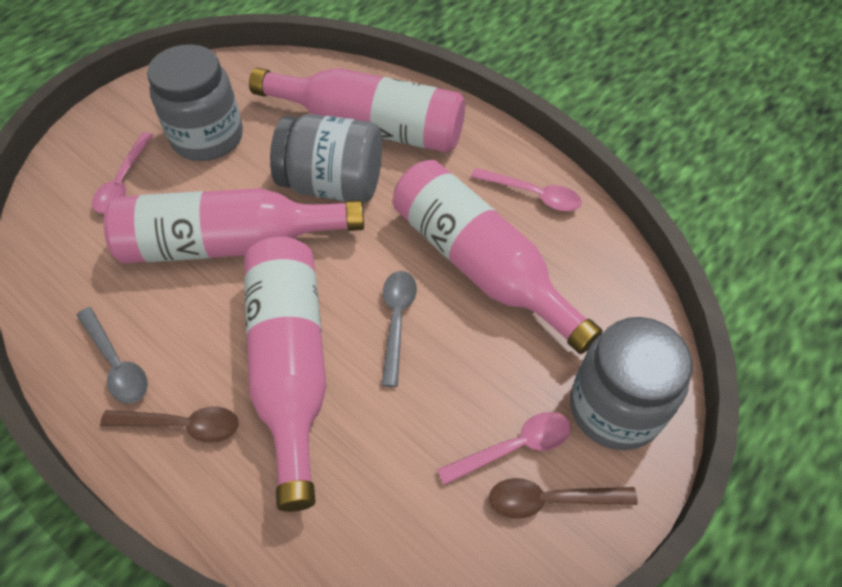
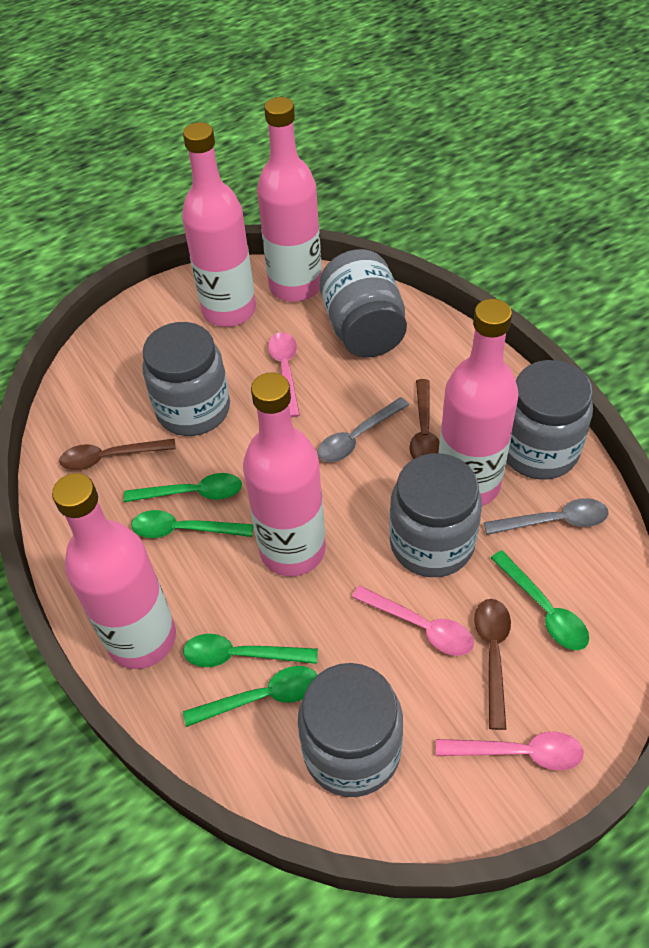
brown spoon: 2 -> 3
green spoon: 0 -> 5
grey jar: 3 -> 5
pink bottle: 4 -> 5

